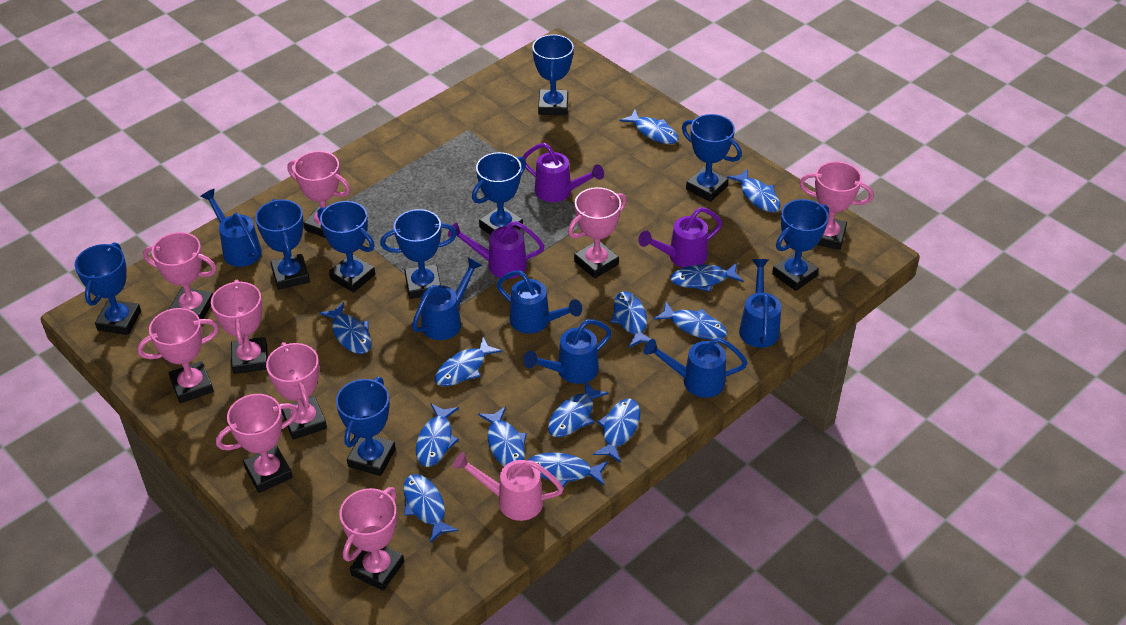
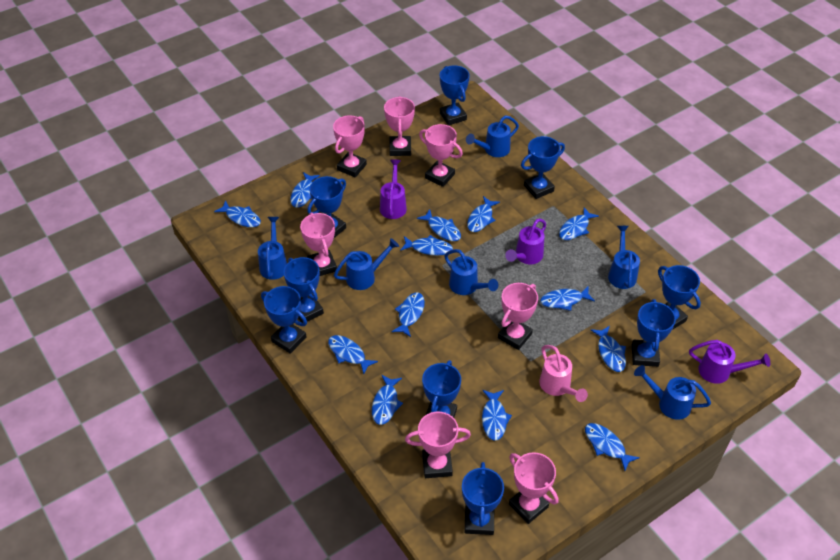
pink trophy: 9 -> 7

